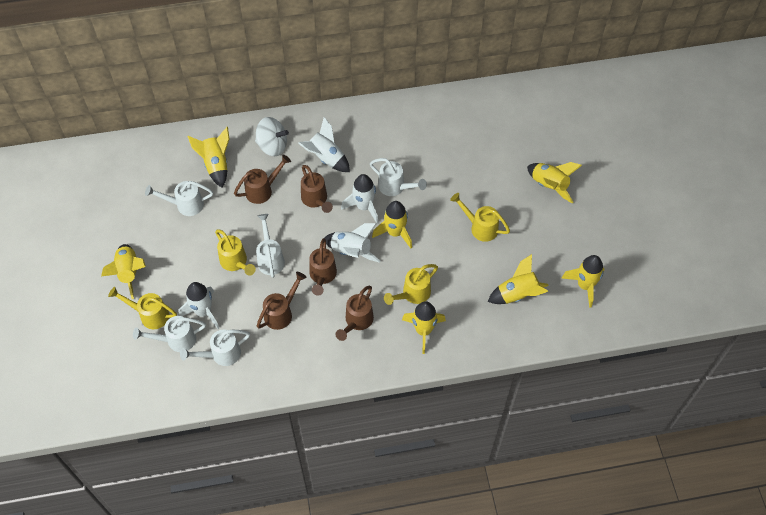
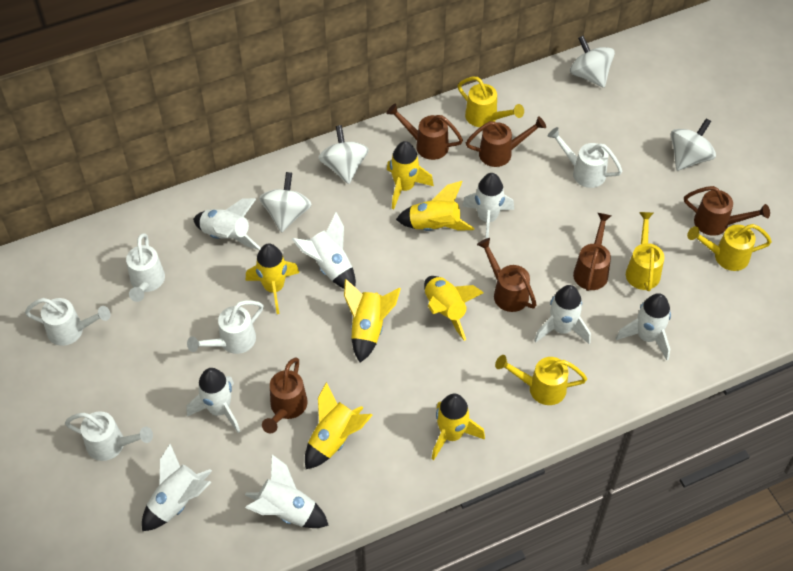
brown watering can: 5 -> 6
white rocket: 4 -> 8
white spinning top: 1 -> 4

